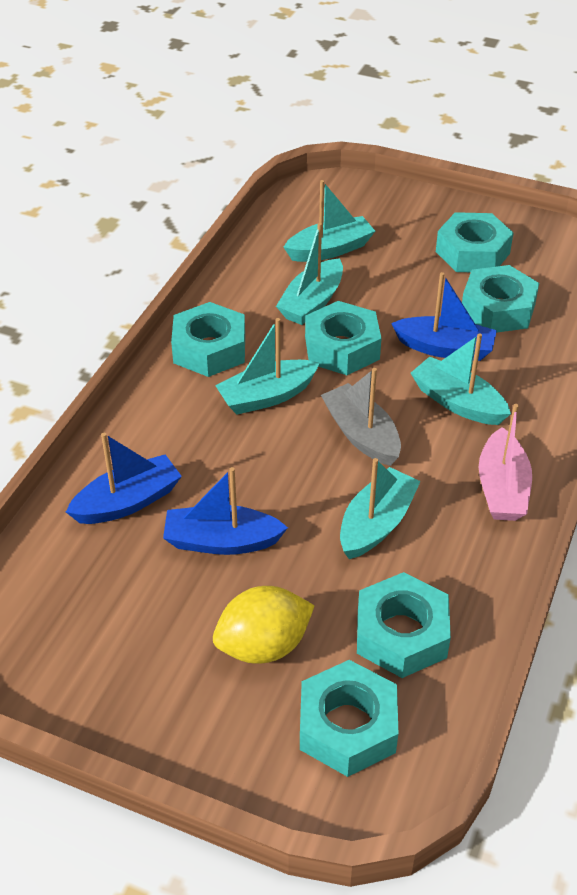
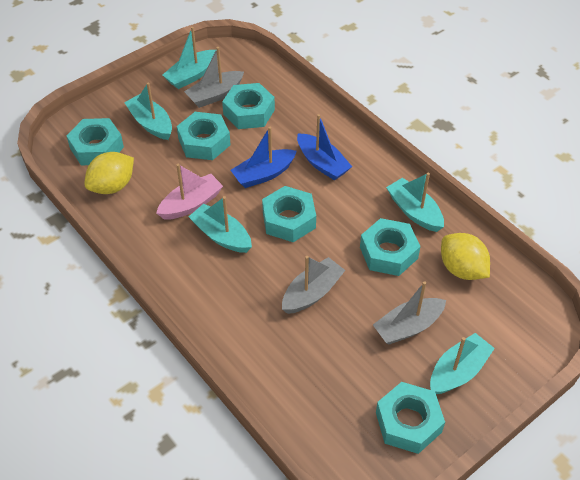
blue boat: 3 -> 2
grey boat: 1 -> 3
yellow lemon: 1 -> 2

